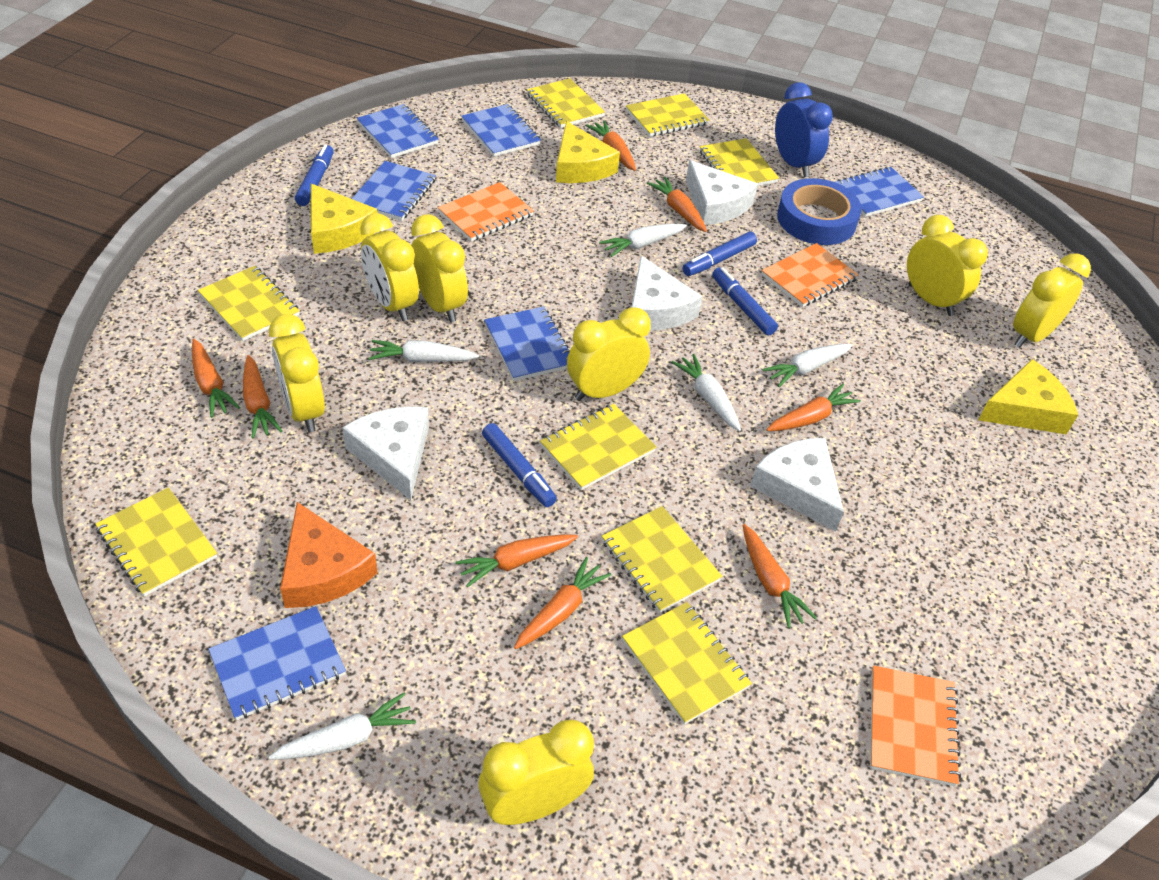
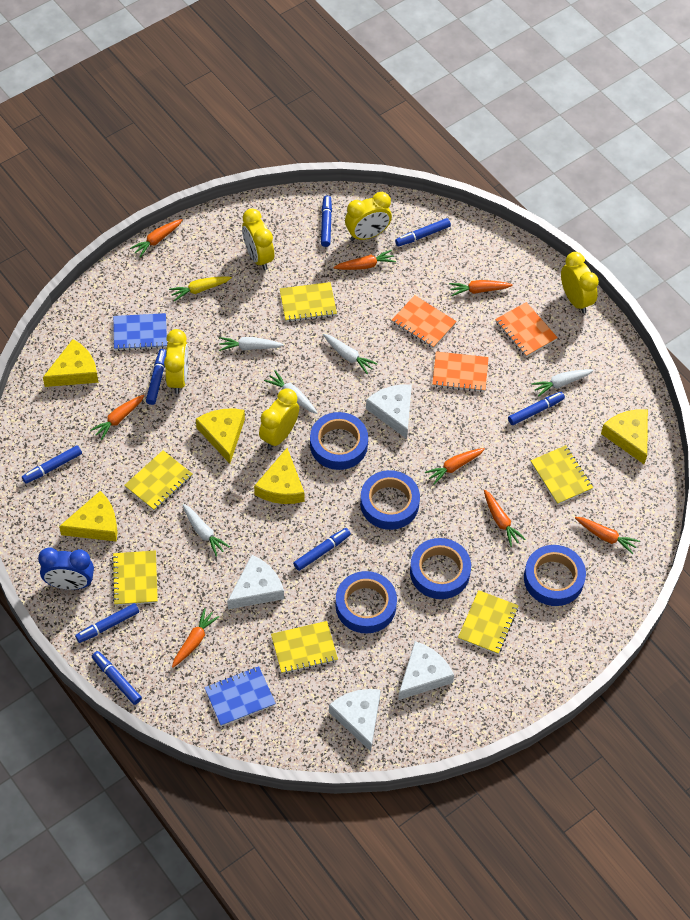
blue marker: 4 -> 8
blue notebook: 6 -> 2
blue tape: 1 -> 5
orange cheese: 1 -> 0
yellow carrot: 0 -> 1
yellow cheese: 3 -> 5
yellow clock: 7 -> 5
yellow notebook: 8 -> 6

